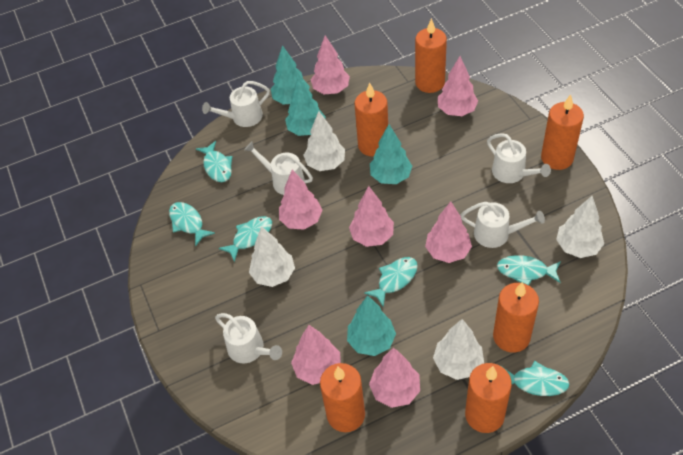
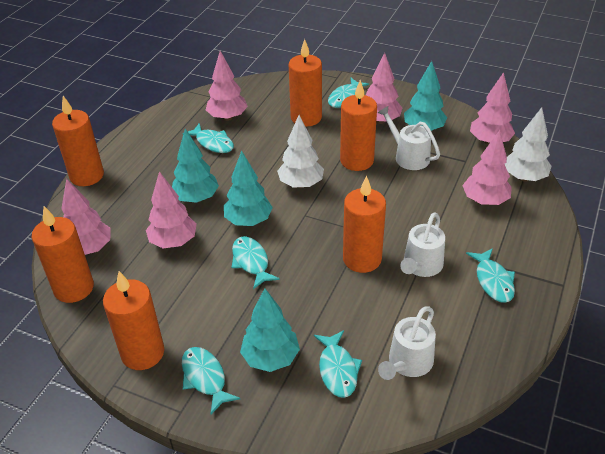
pink tree: 7 -> 6
white tree: 4 -> 2
white watering can: 5 -> 3

